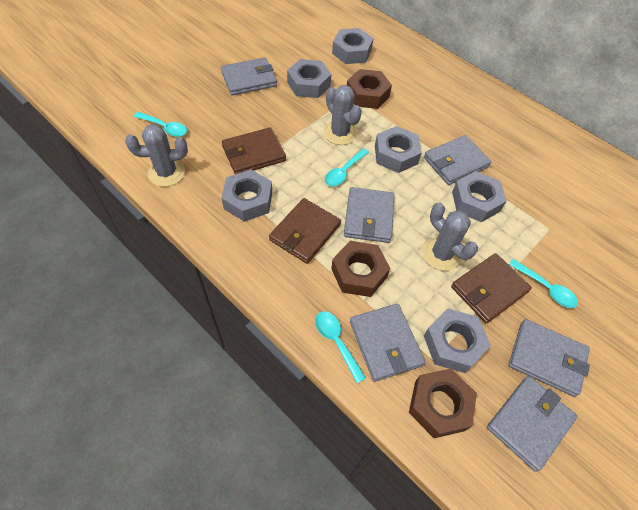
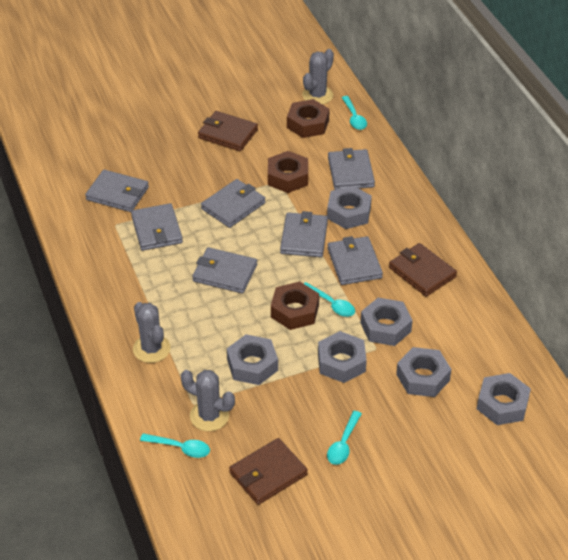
grey wallet: 6 -> 7

